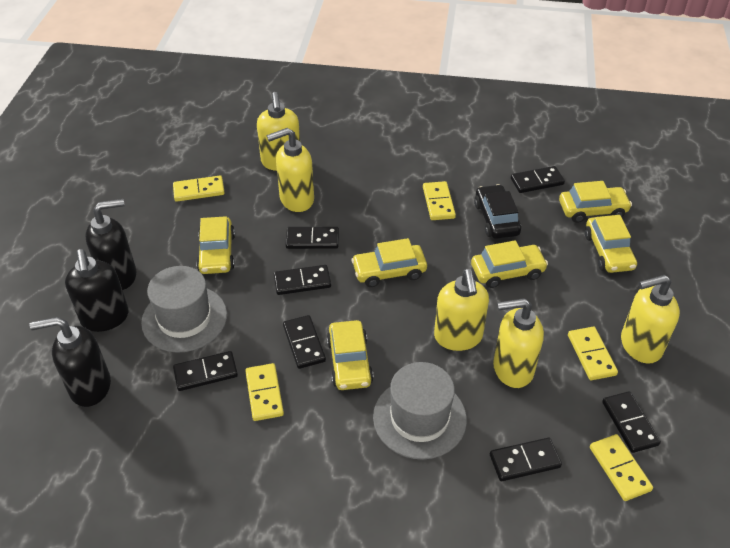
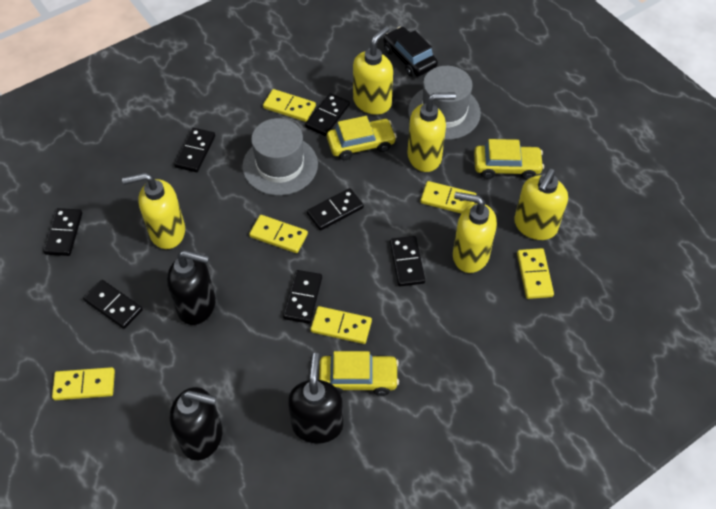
yellow car: 6 -> 3
yellow domino: 5 -> 6

